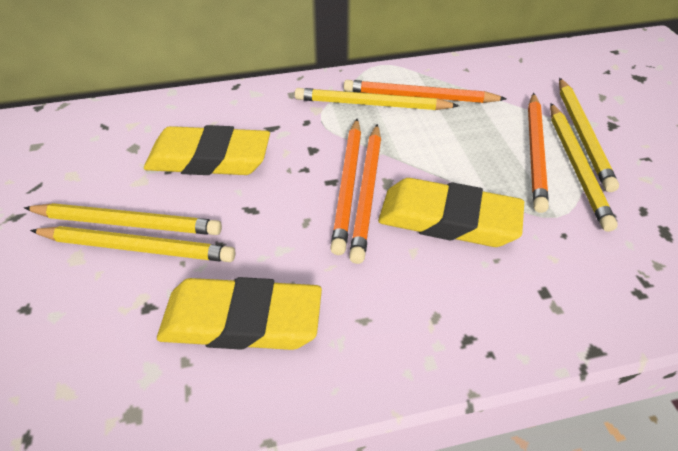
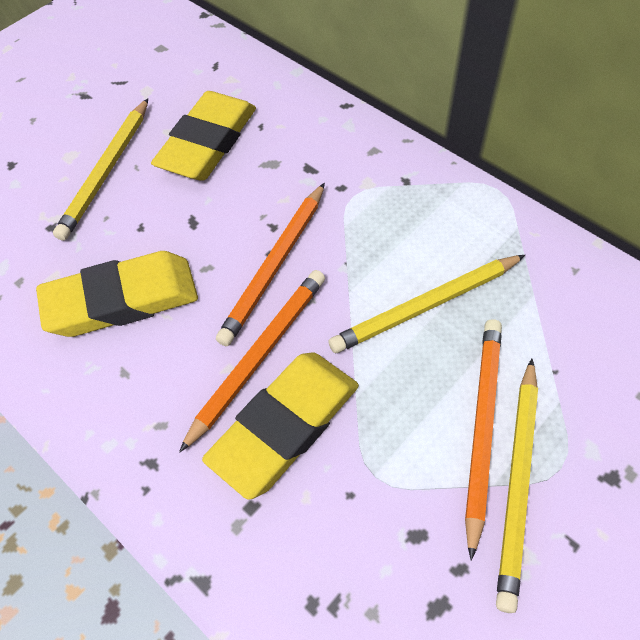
orange pencil: 4 -> 3
yellow pencil: 5 -> 3

